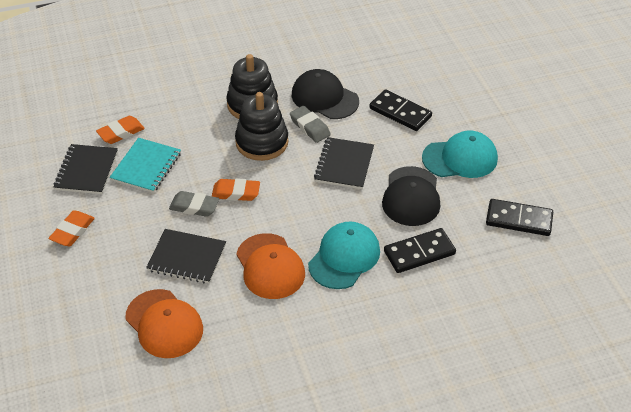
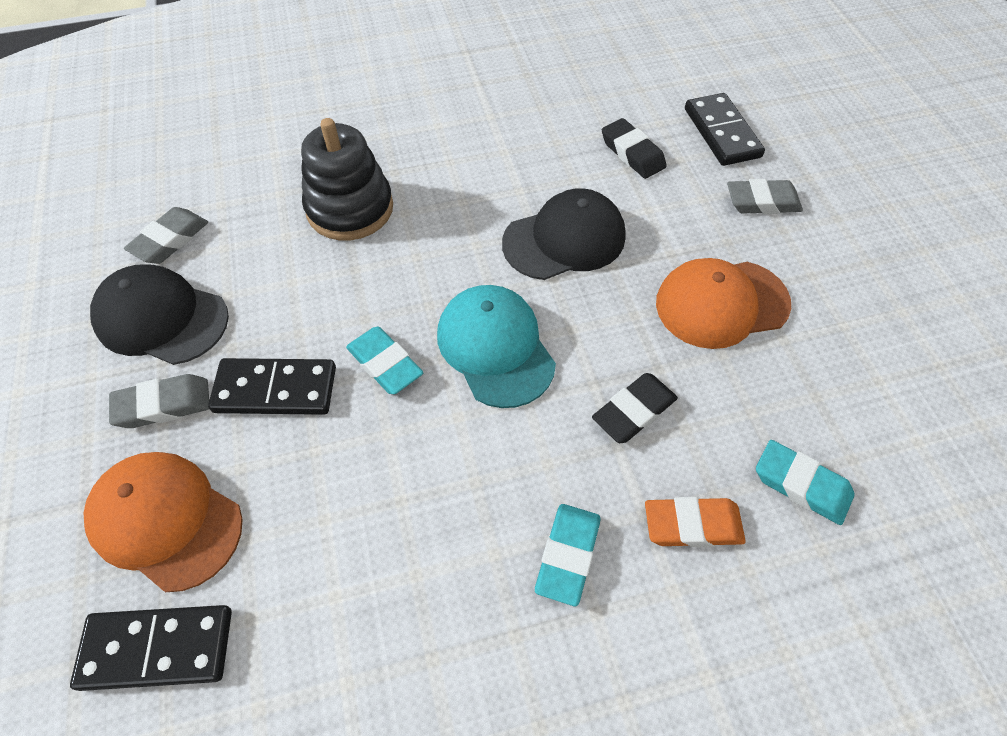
black eraser: 0 -> 2
black notebook: 3 -> 0
black stacking toy: 2 -> 1
grey eraser: 2 -> 3
orange eraser: 3 -> 1
turquoise cap: 2 -> 1
turquoise eraser: 0 -> 3
turquoise notebook: 1 -> 0

